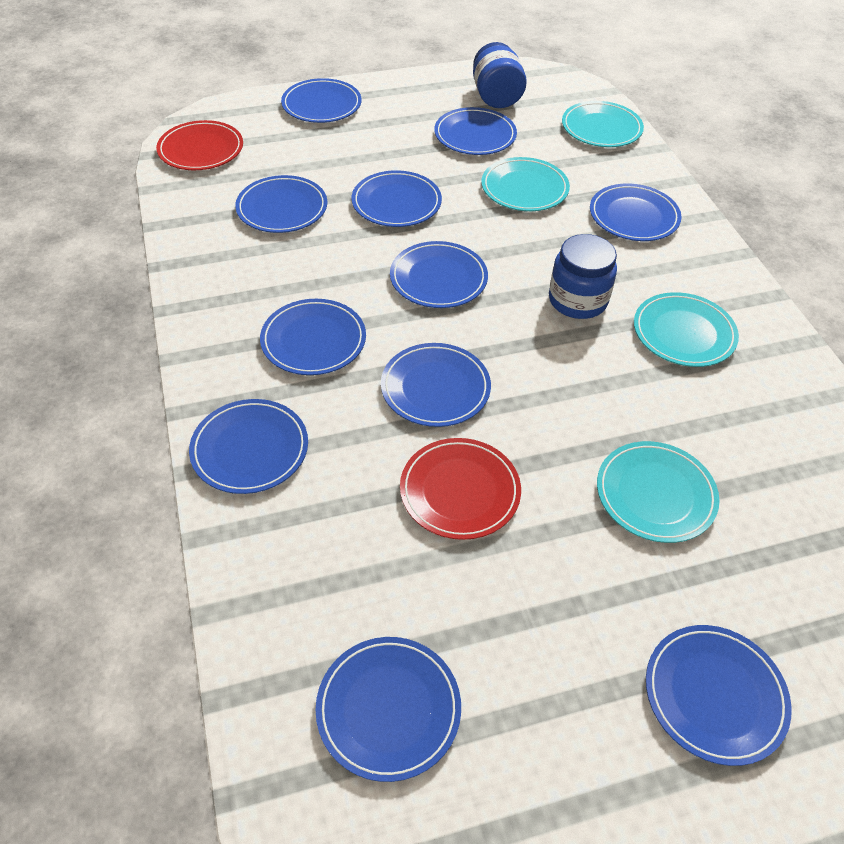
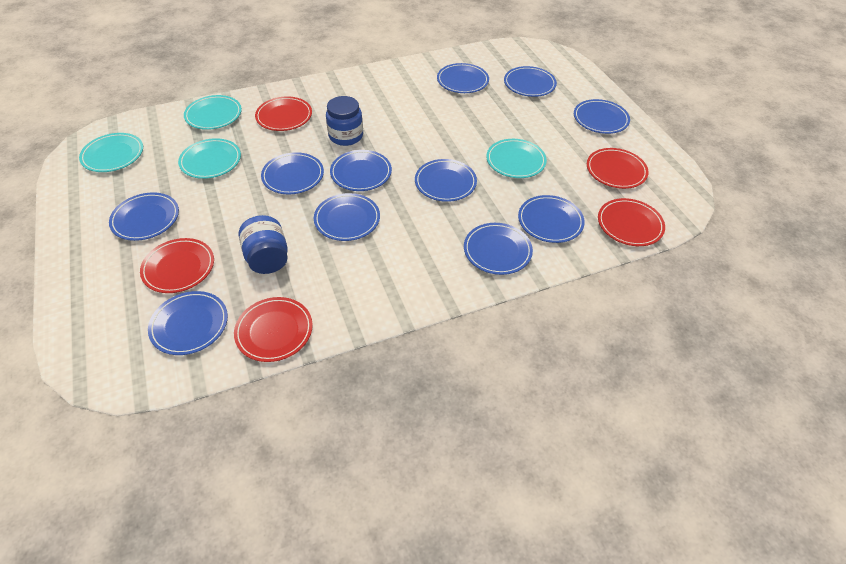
red plate: 2 -> 5

